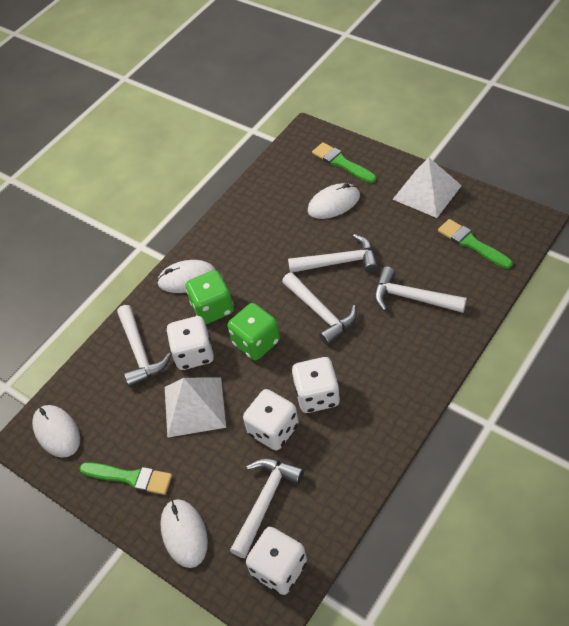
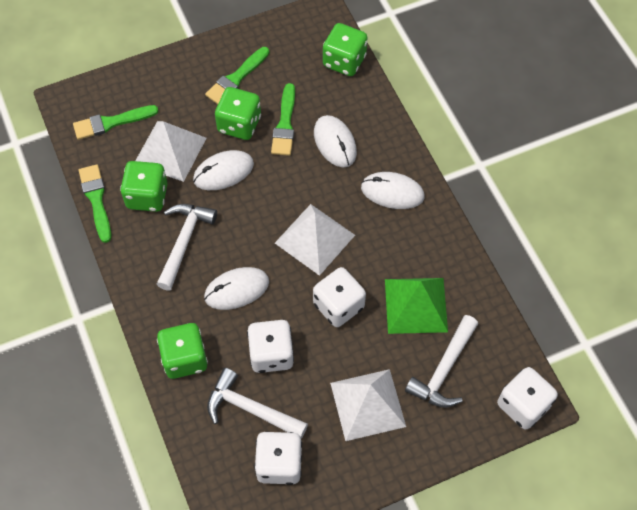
green brush: 3 -> 4
green dice: 2 -> 4
green pyramid: 0 -> 1
white hammer: 5 -> 3
white pyramid: 2 -> 3

